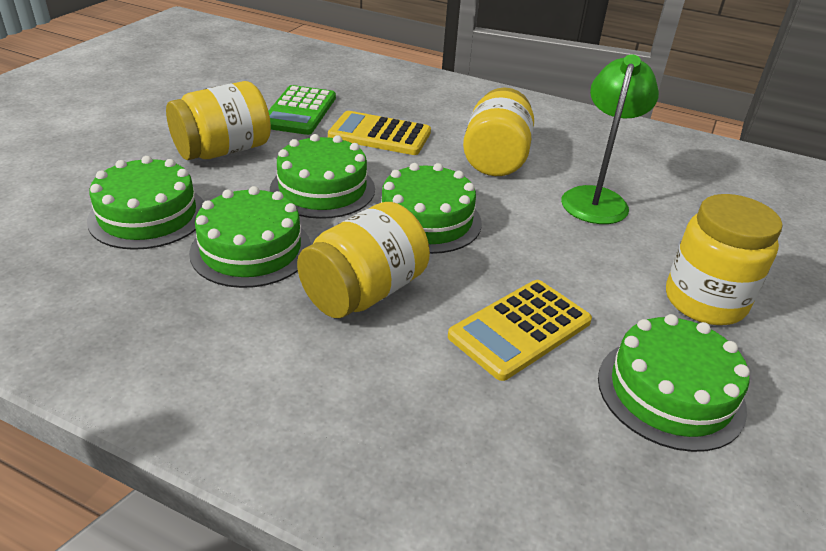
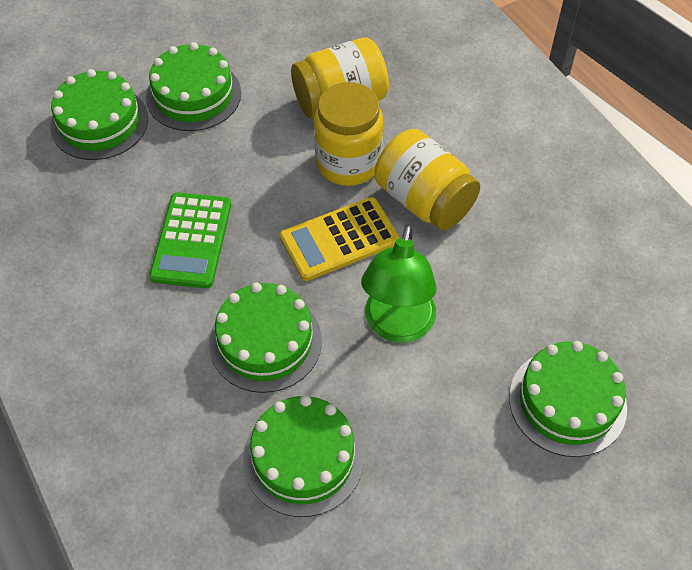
yellow calculator: 2 -> 1
yellow jar: 4 -> 3

